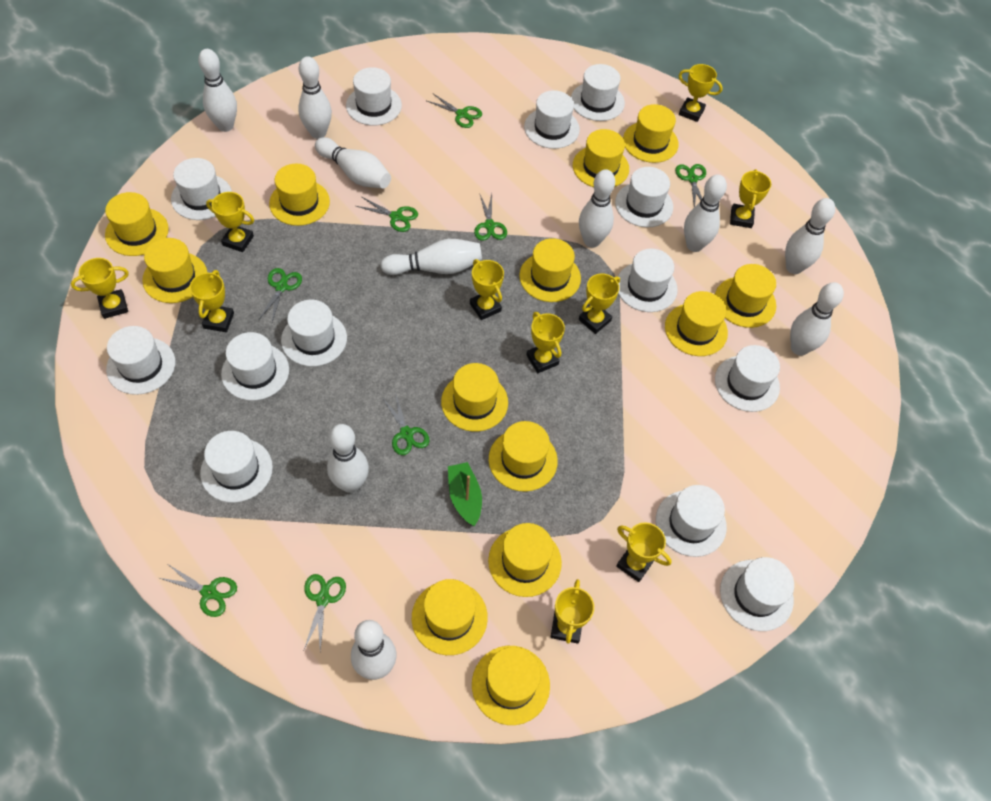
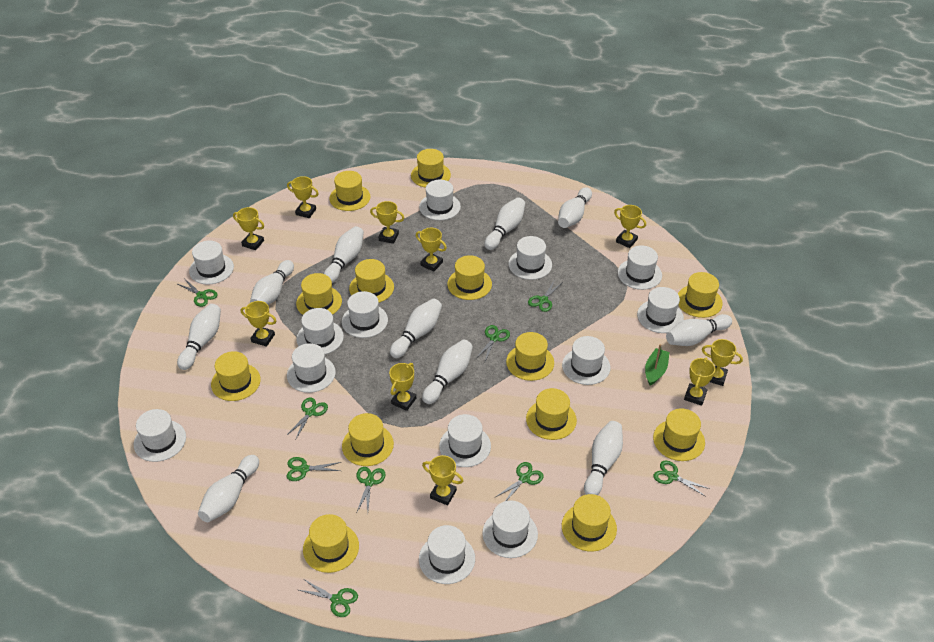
green scissors: 8 -> 9

